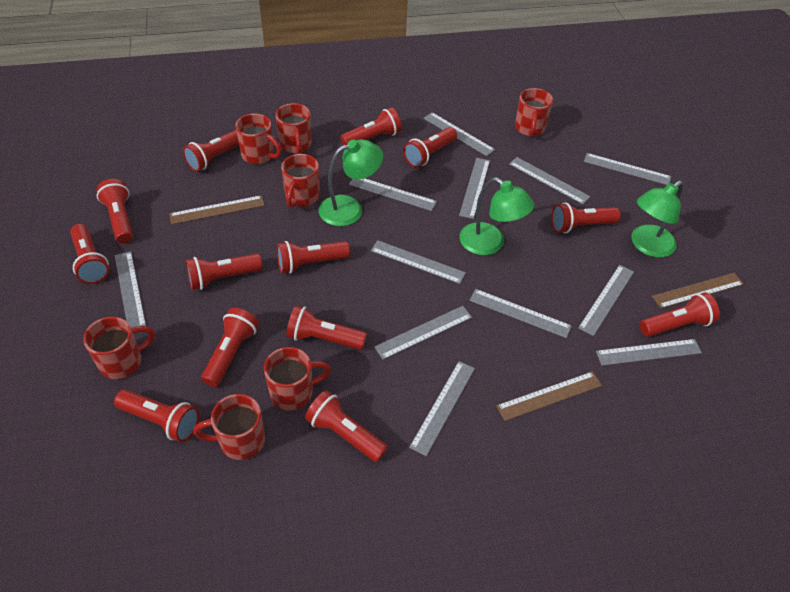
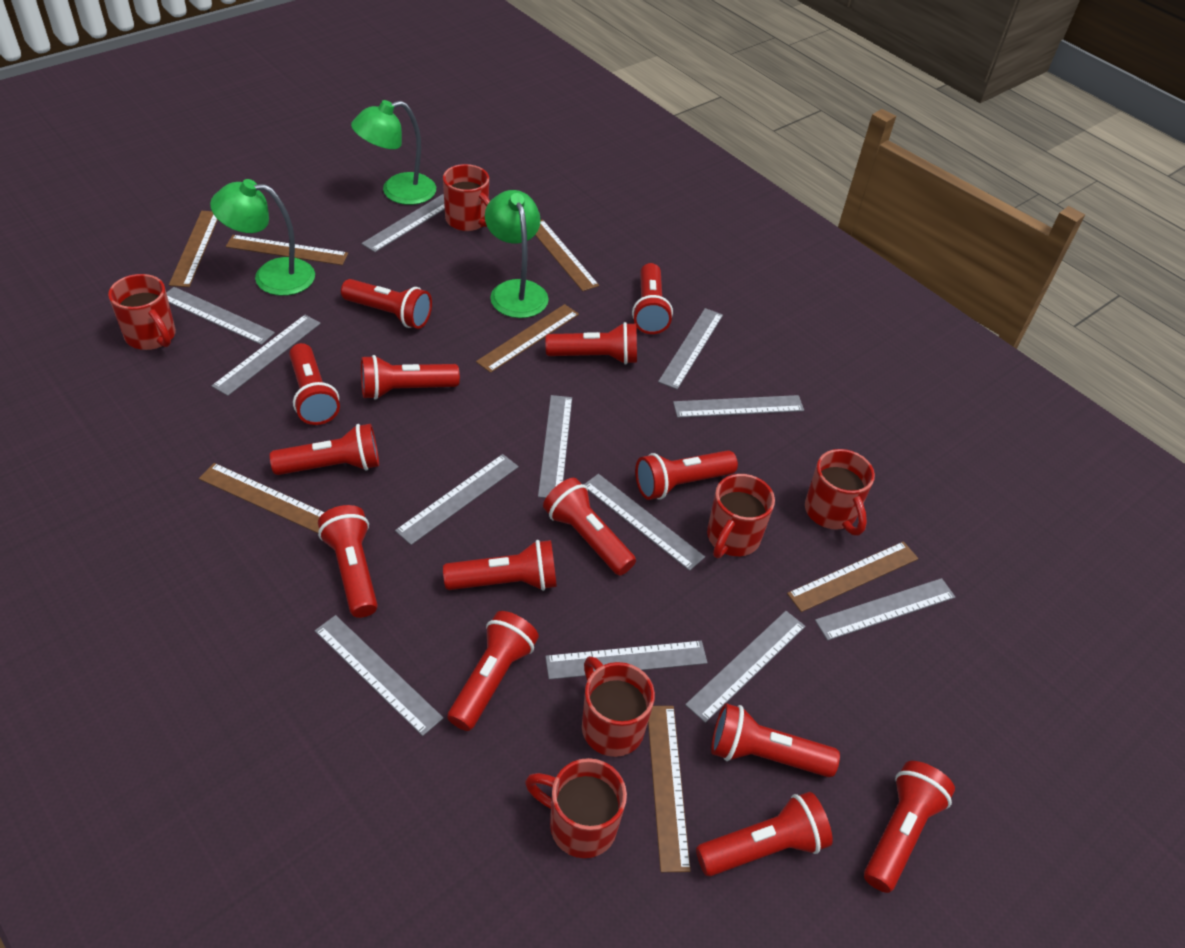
brown ruler: 3 -> 7
red flashlight: 13 -> 14
red mug: 7 -> 6

